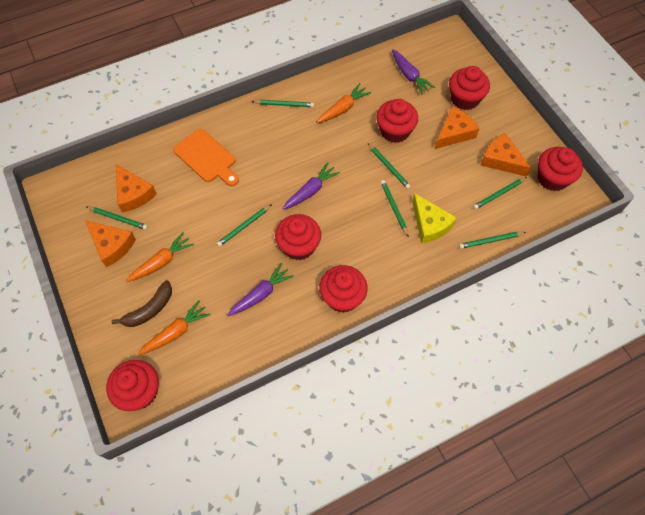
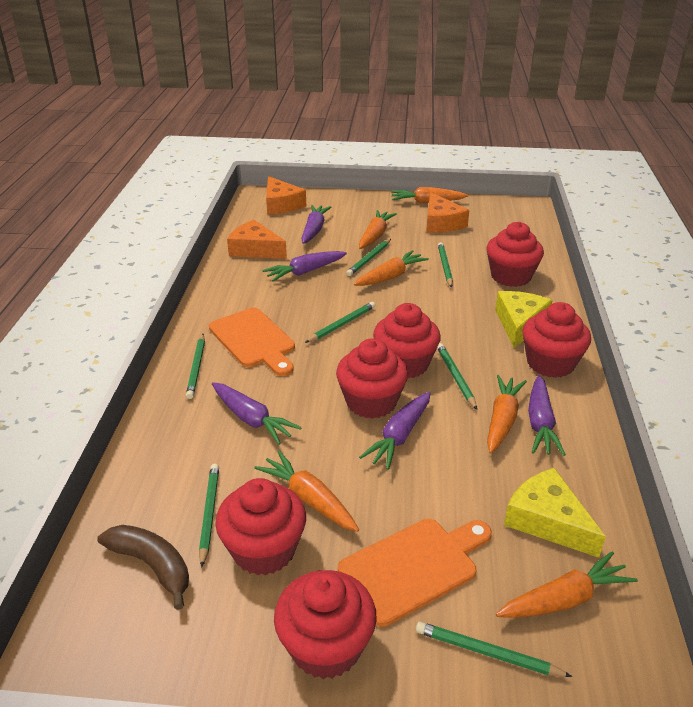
orange carrot: 3 -> 6
orange cheese: 4 -> 3
orange cutting board: 1 -> 2
purple carrot: 3 -> 5
yellow cheese: 1 -> 2

